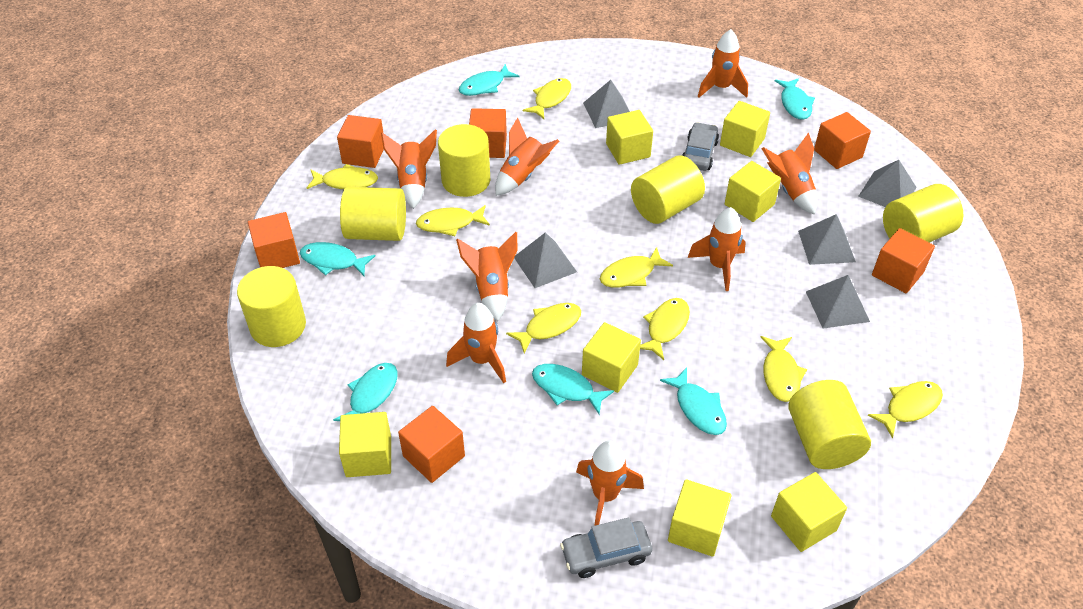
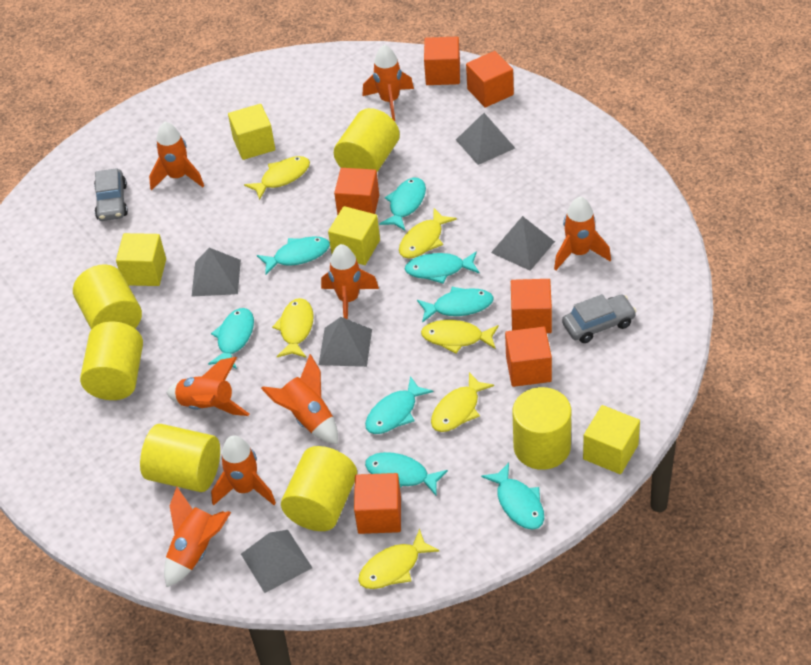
turquoise fish: 6 -> 8
yellow cube: 7 -> 4
yellow fish: 8 -> 6

